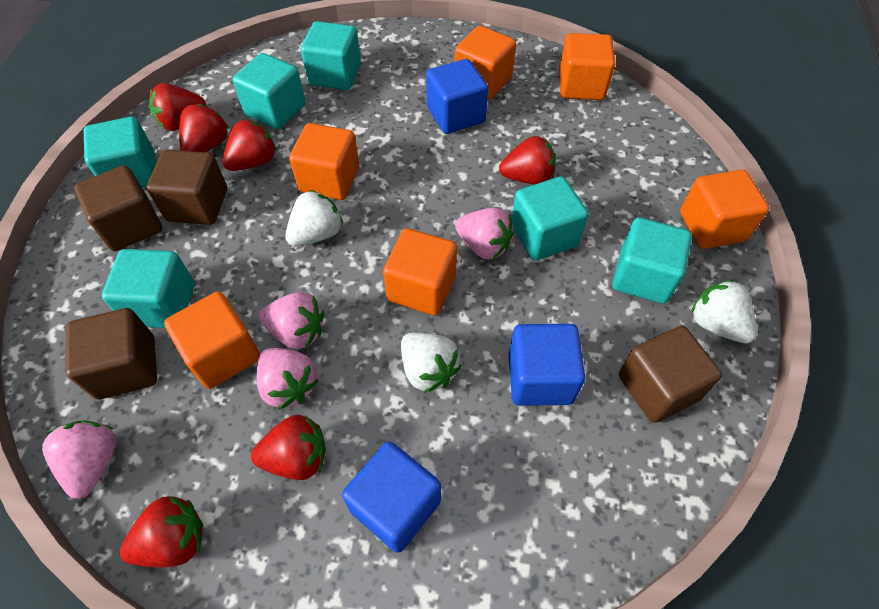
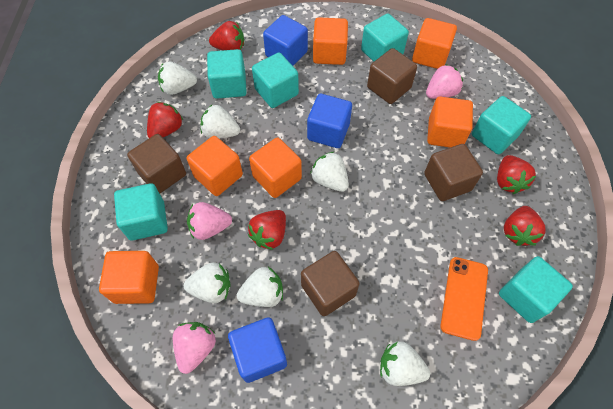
orange phone: 0 -> 1
pink strawberry: 4 -> 3
red strawberry: 6 -> 5
white strawberry: 3 -> 6

